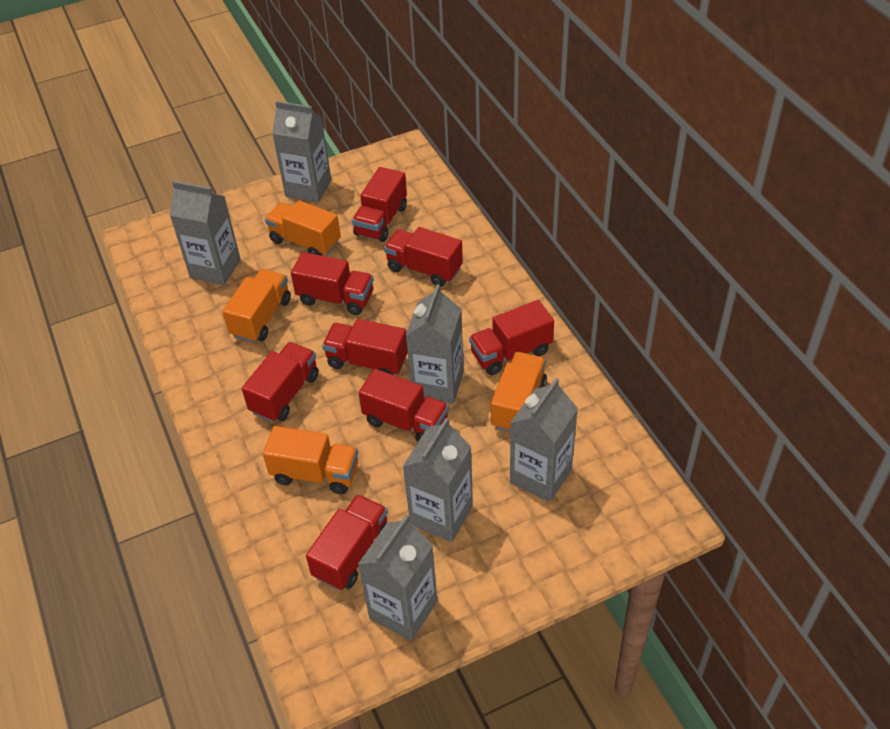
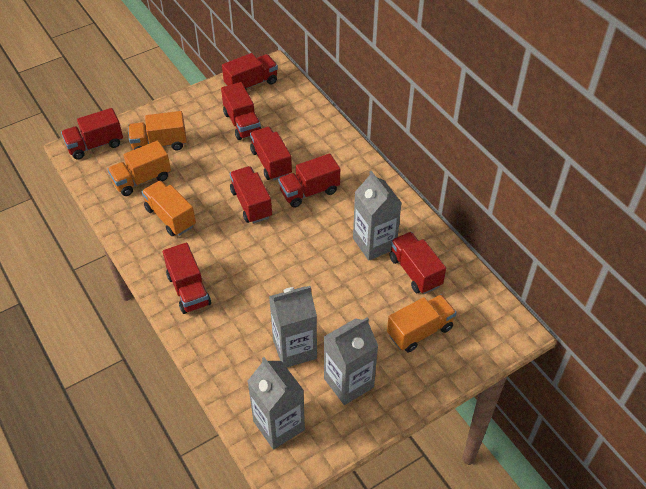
grey carton: 6 -> 4

